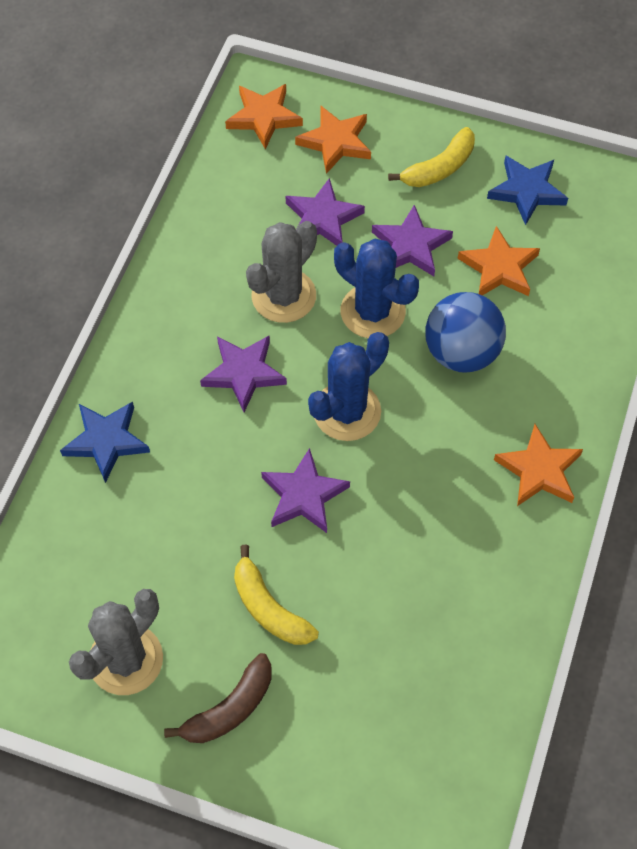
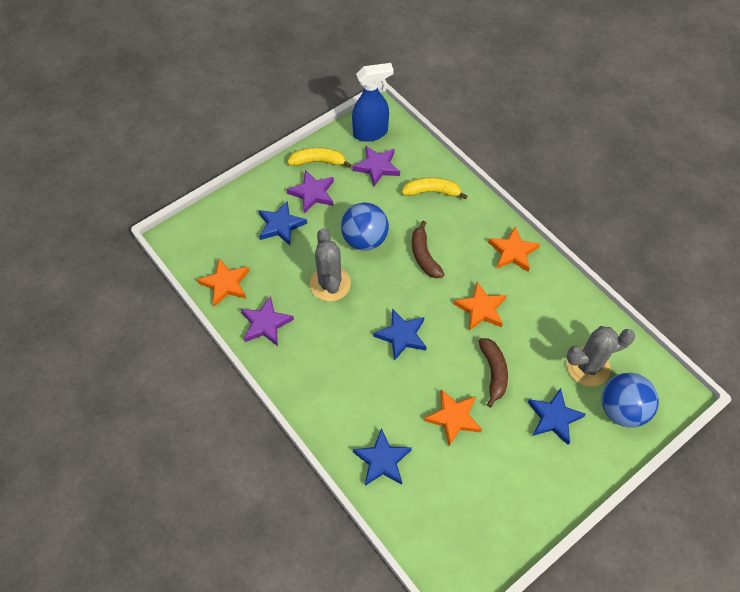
blue ball: 1 -> 2
blue cactus: 2 -> 0
blue spray bottle: 0 -> 1
blue star: 2 -> 4
brown banana: 1 -> 2
purple star: 4 -> 3

